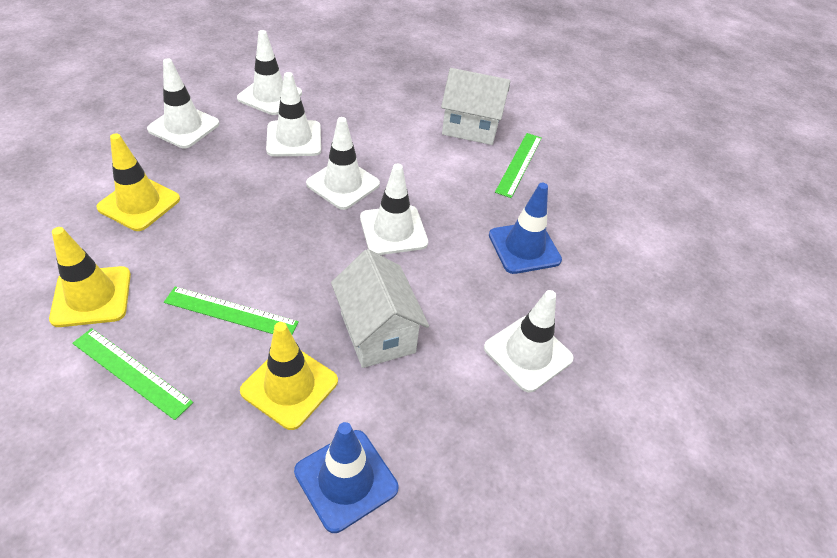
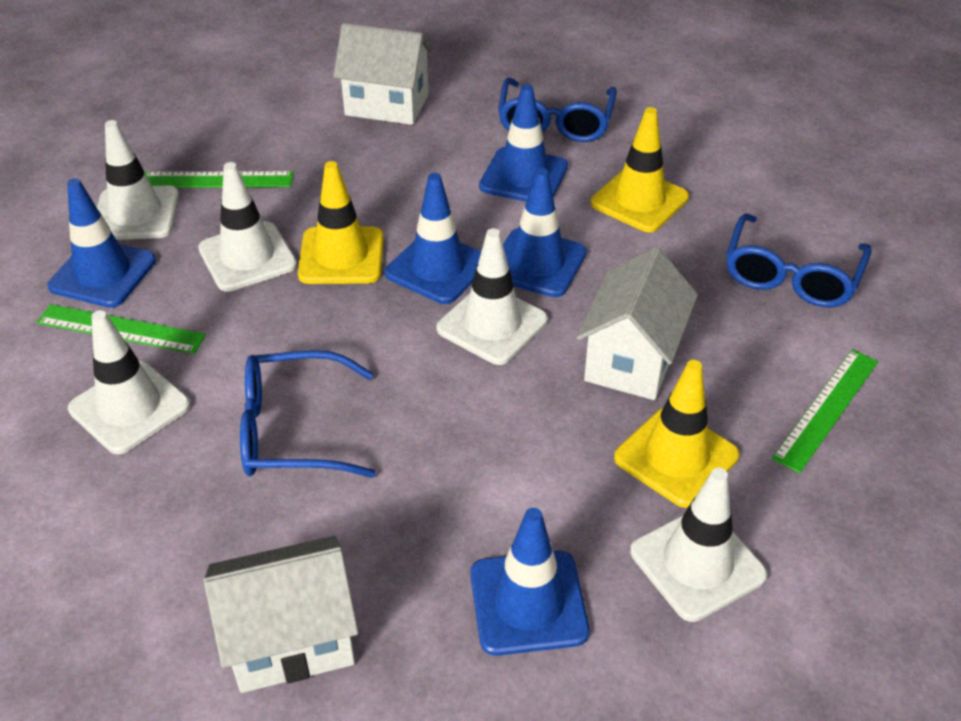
blue glasses: 0 -> 3
blue traffic cone: 2 -> 5
white house: 2 -> 3
white traffic cone: 6 -> 5

